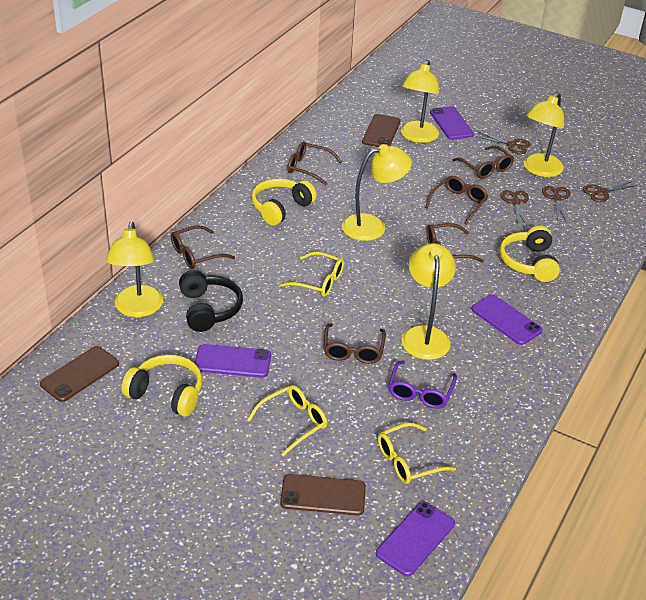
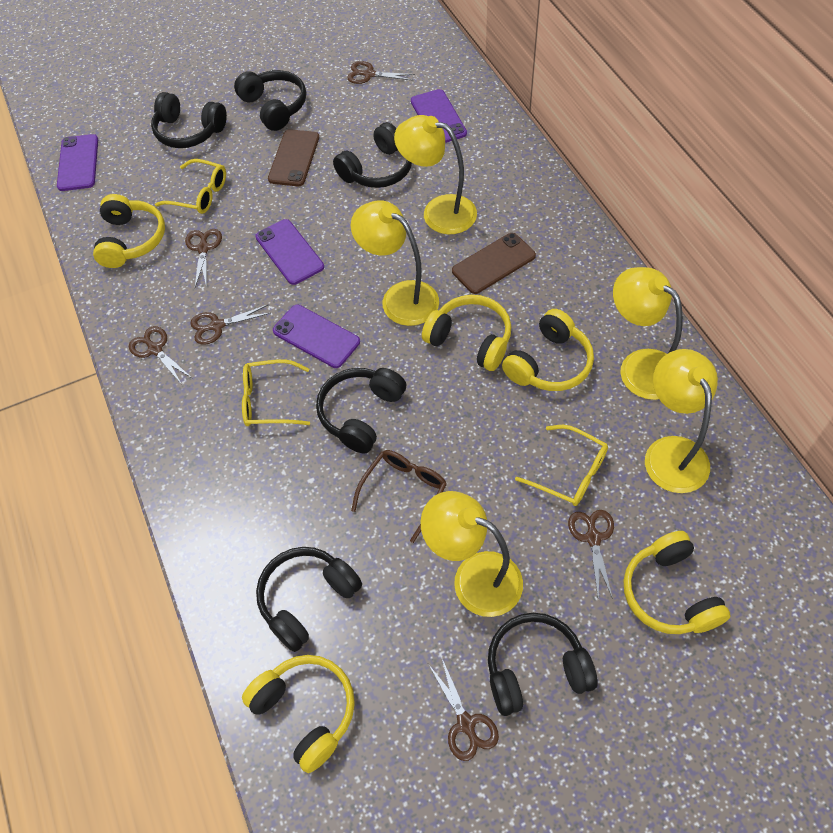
black headphones: 1 -> 6
brown glasses: 6 -> 1
brown phone: 3 -> 2
brown scissors: 4 -> 6
purple glasses: 1 -> 0
yellow headphones: 3 -> 5

